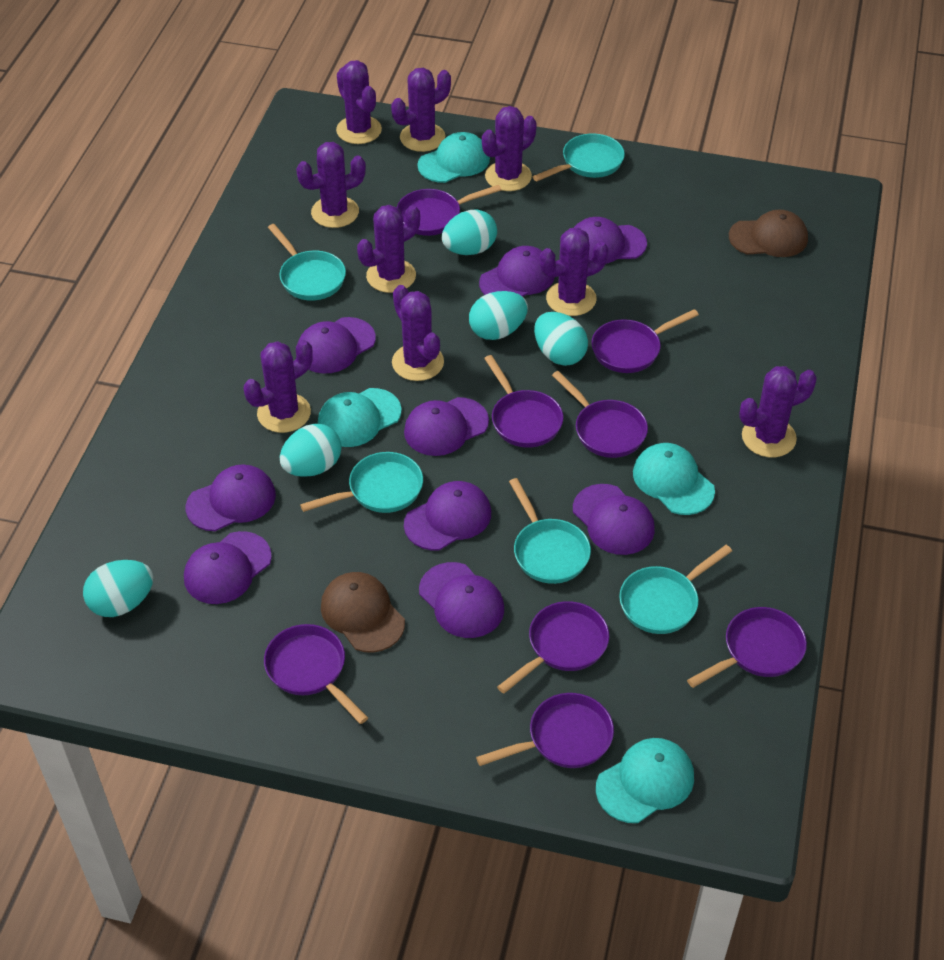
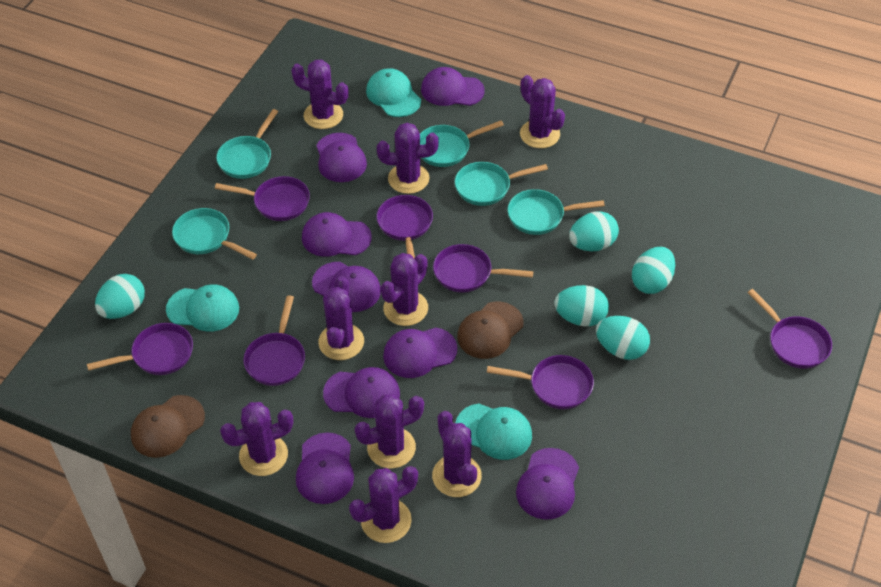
purple cap: 9 -> 8
purple pan: 8 -> 7
turquoise cap: 4 -> 3

